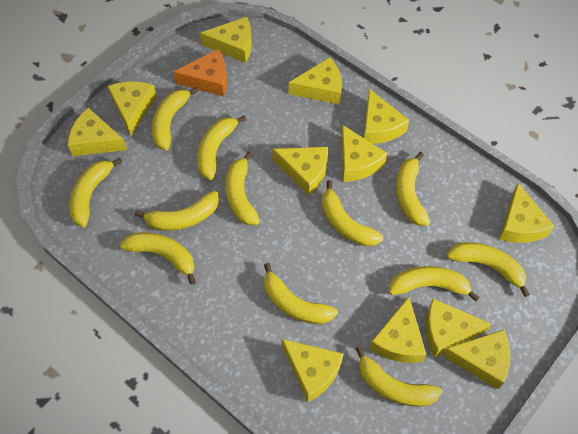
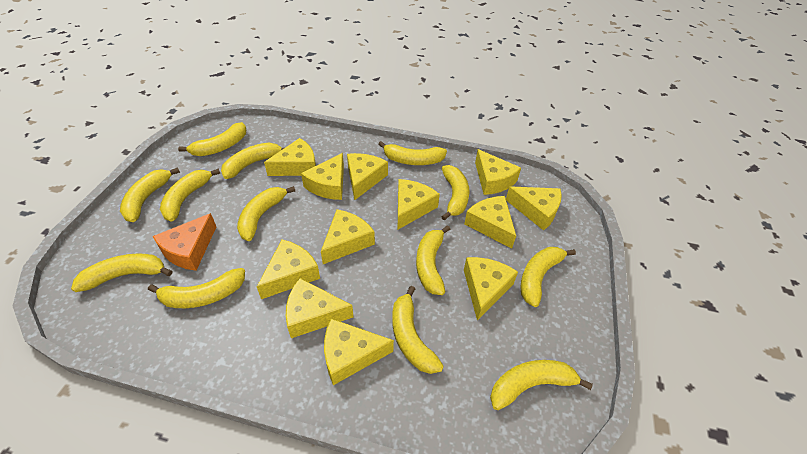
yellow banana: 12 -> 13

